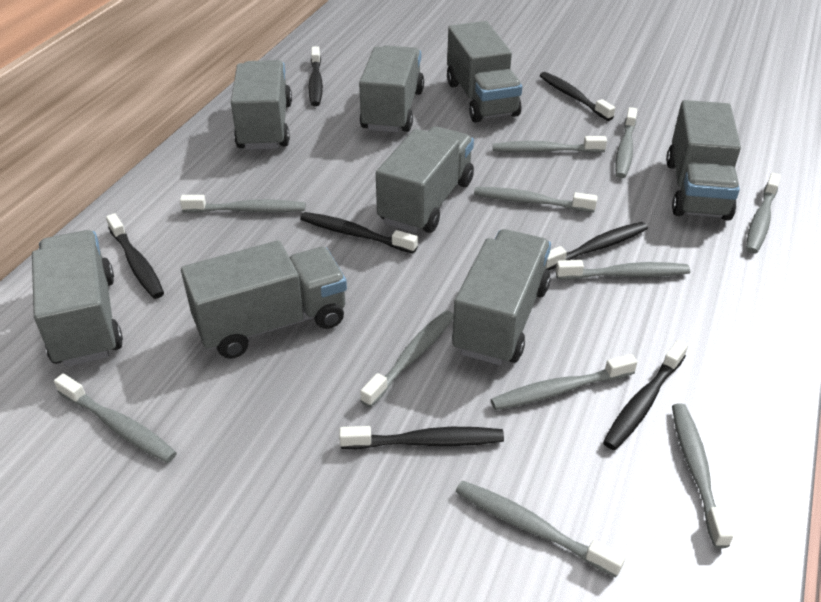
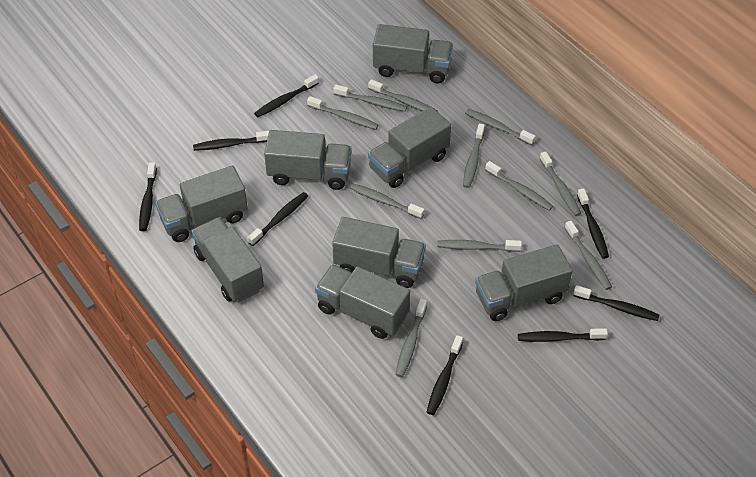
black toothbrush: 7 -> 8

